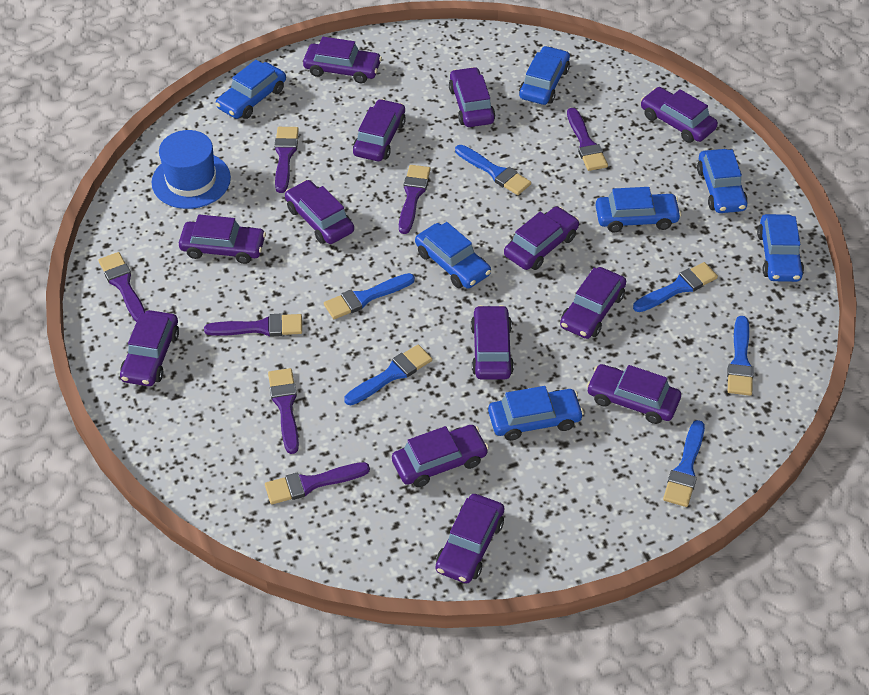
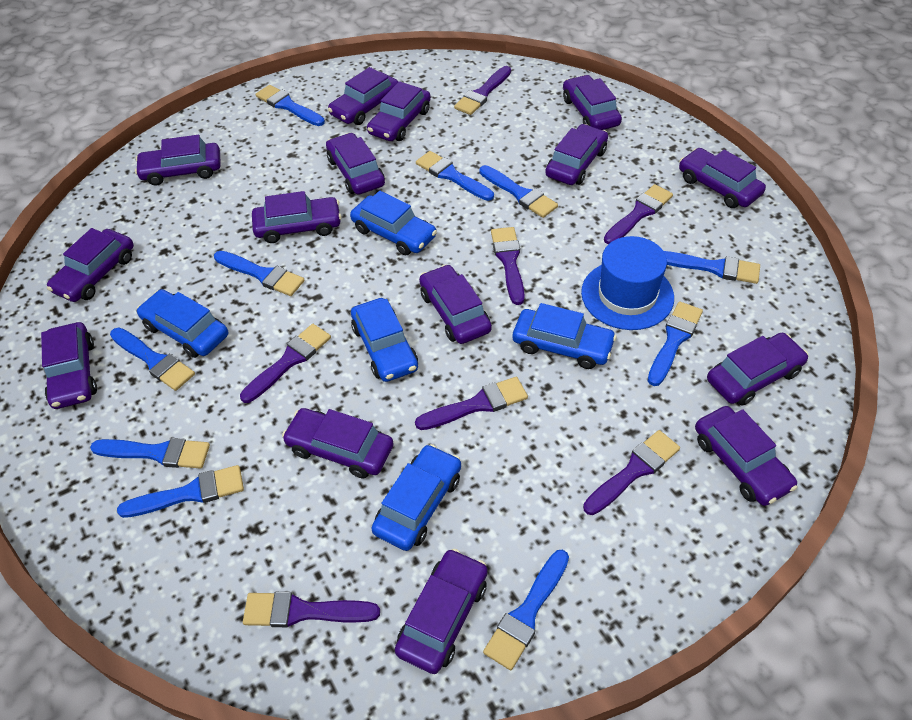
blue brush: 6 -> 10
blue car: 7 -> 5
purple car: 13 -> 15

